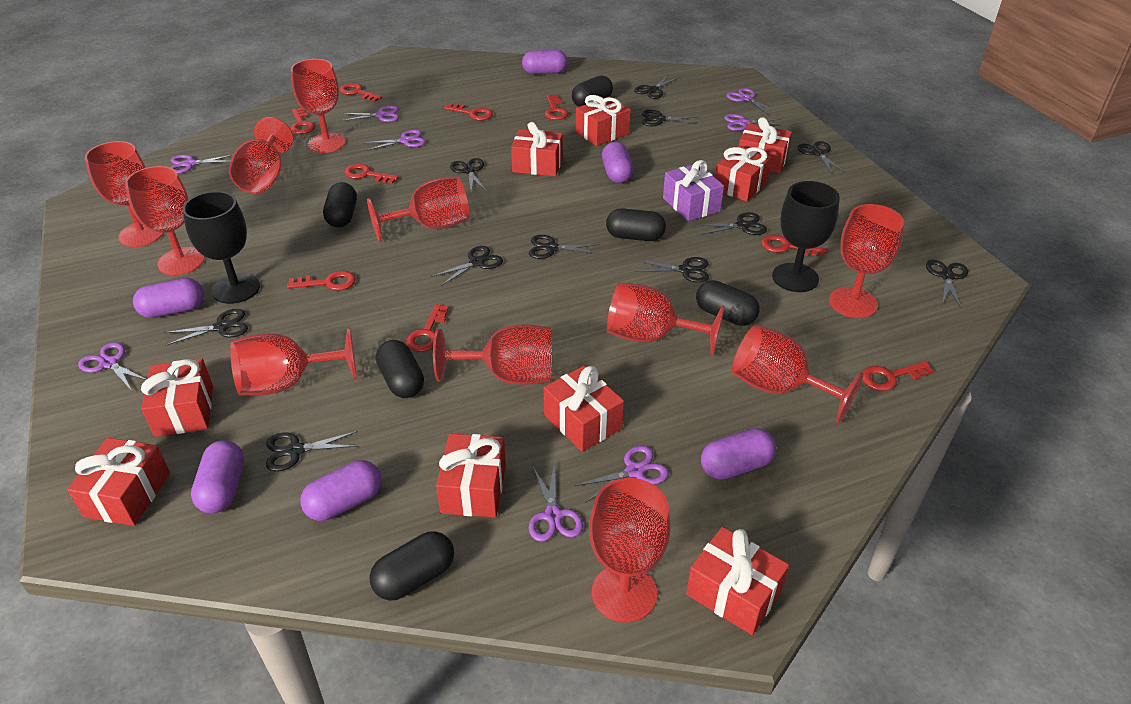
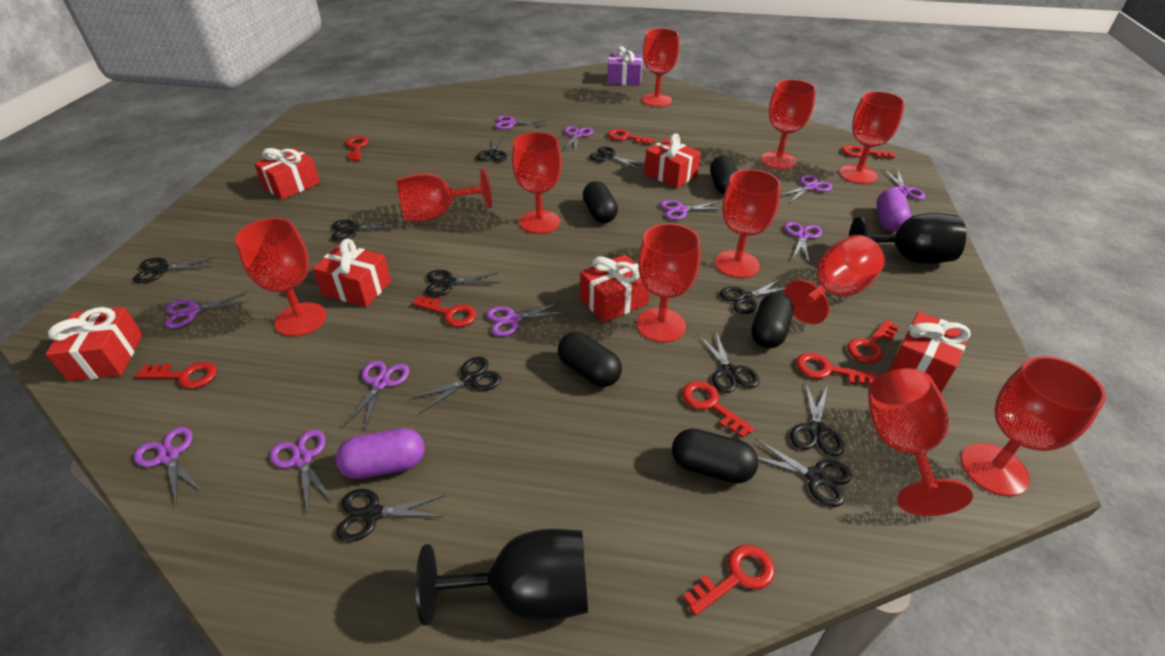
black capsule: 6 -> 5
purple capsule: 6 -> 2
purple scissors: 8 -> 11
red gift: 9 -> 6

